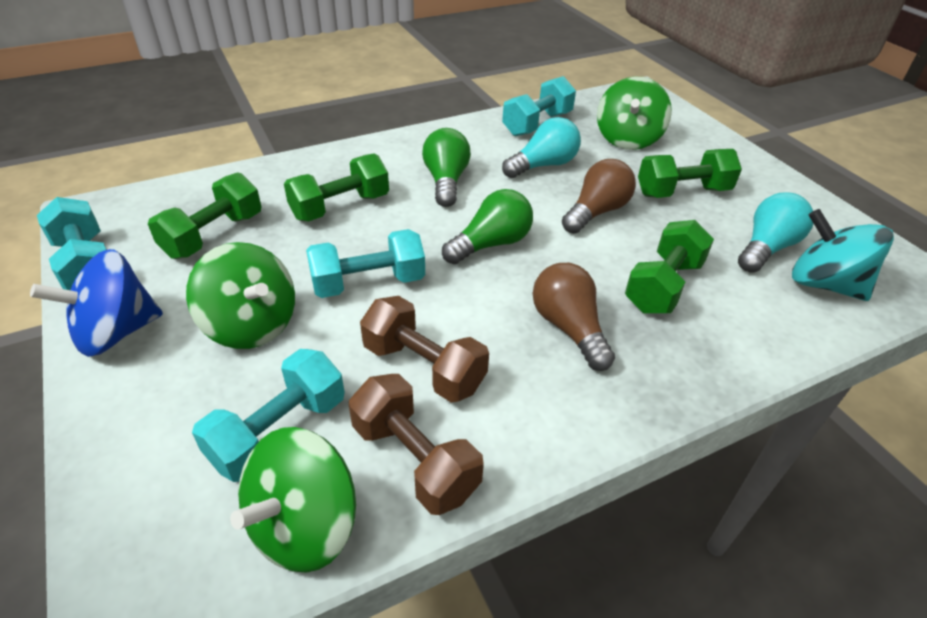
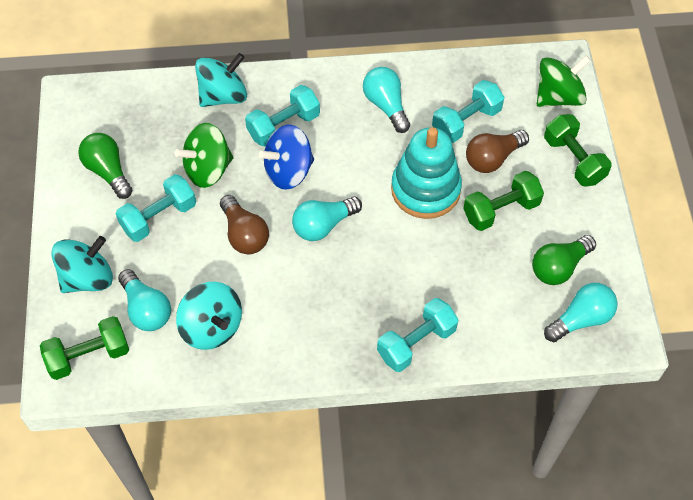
brown dumbbell: 2 -> 0
green dumbbell: 4 -> 3
green spinning top: 3 -> 2
turquoise light bulb: 2 -> 4
turquoise spinning top: 1 -> 3
turquoise stacking toy: 0 -> 1

